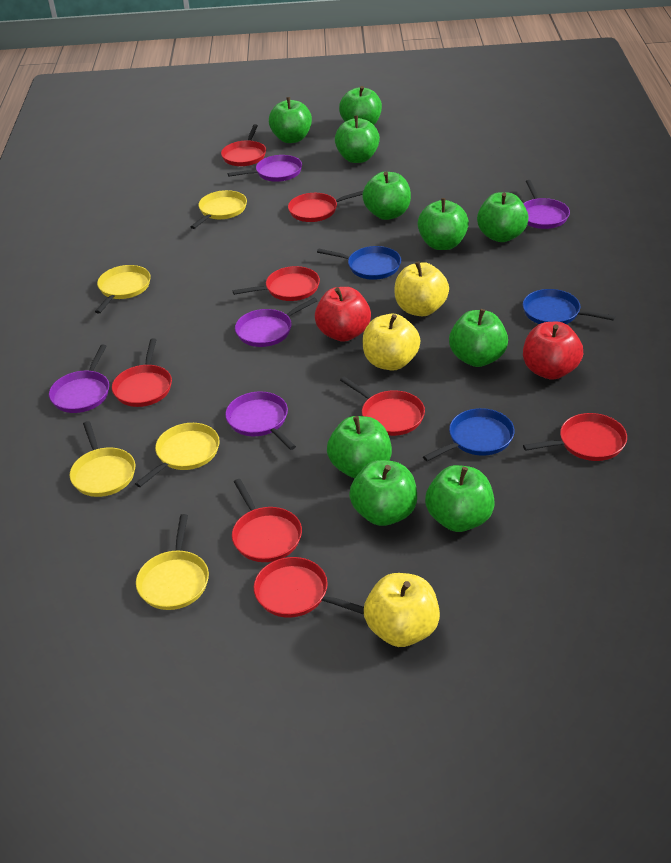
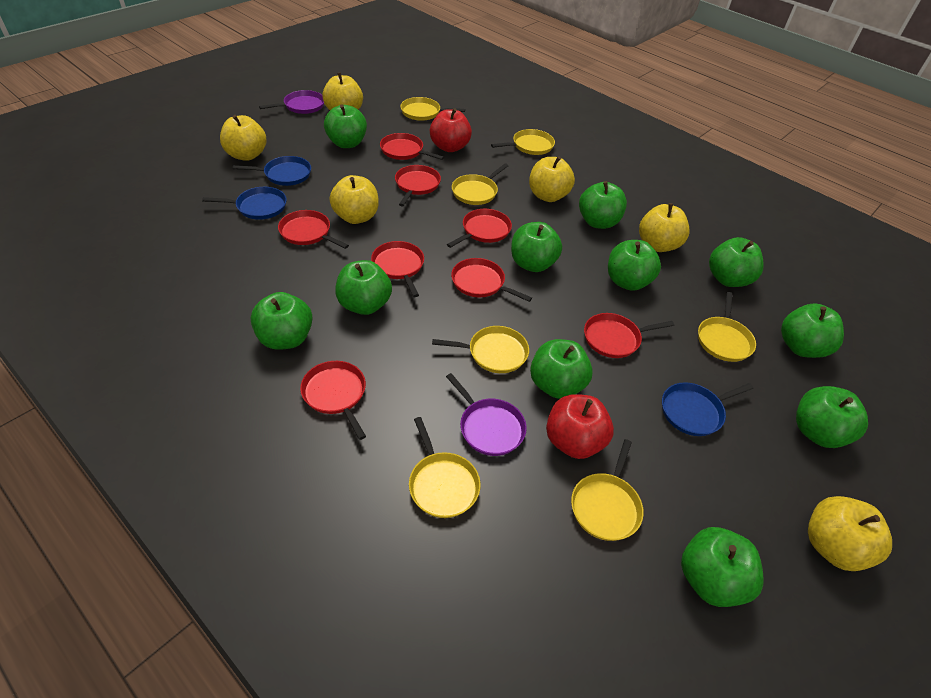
green apple: 10 -> 11
purple pan: 5 -> 2
yellow apple: 3 -> 6
yellow pan: 5 -> 7

